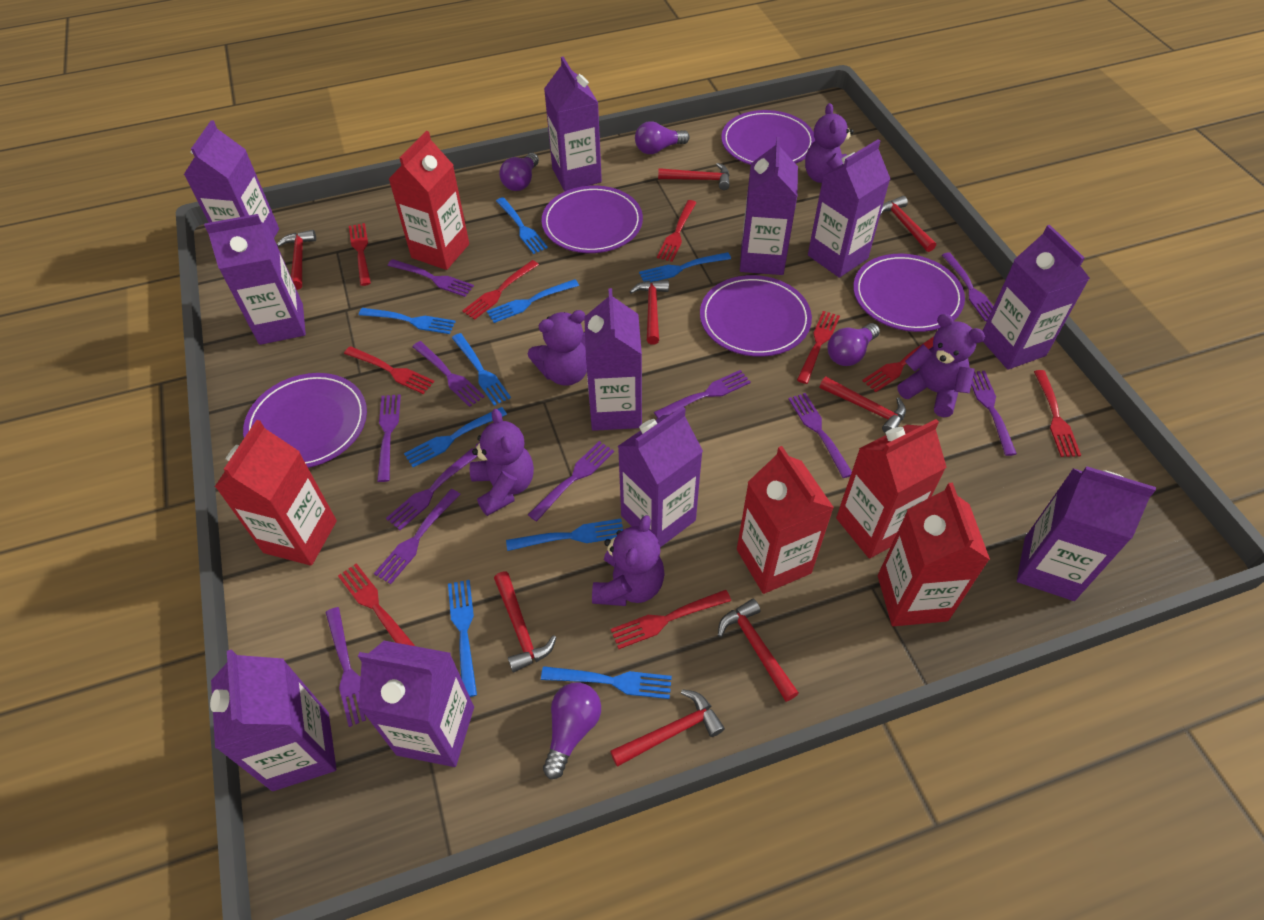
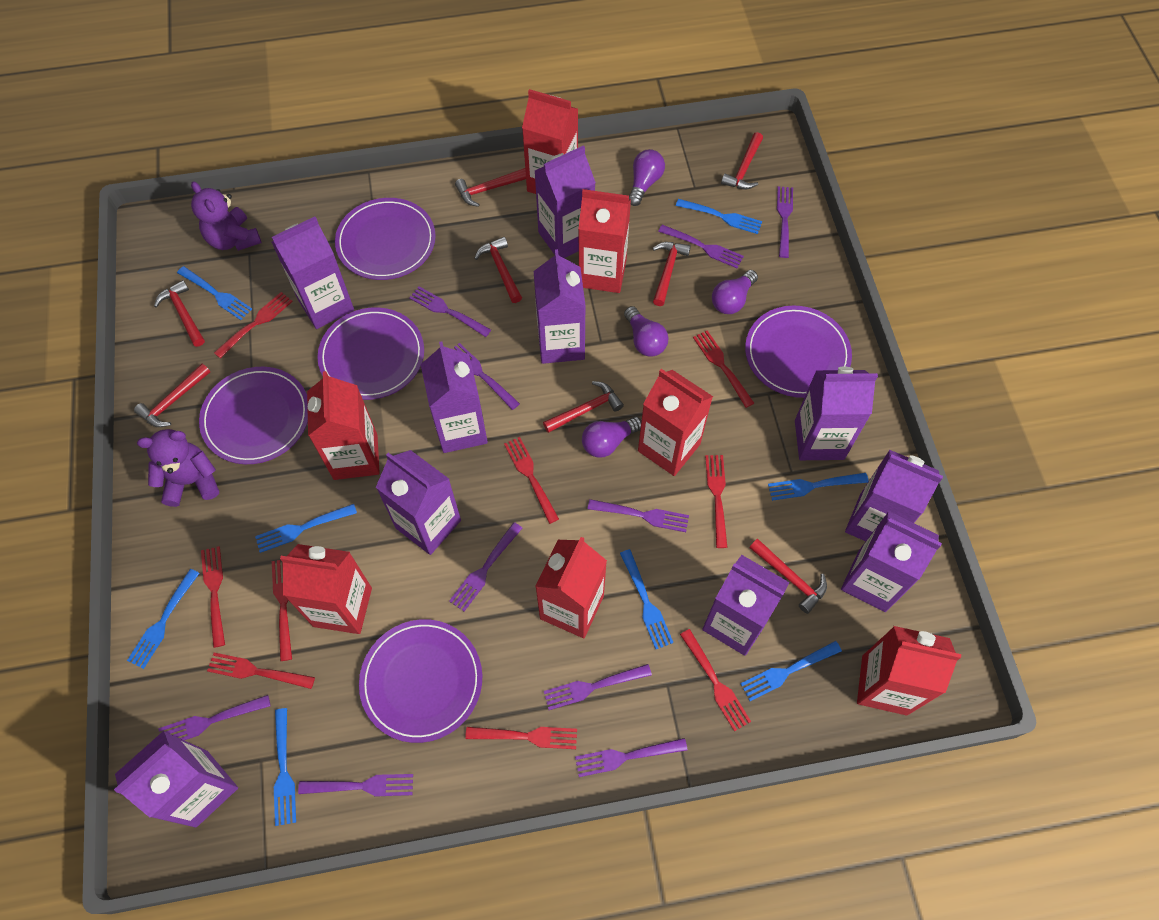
blue fork: 9 -> 8
purple carton: 11 -> 10
purple fork: 11 -> 10
purple teddy bear: 5 -> 2
red carton: 5 -> 7

